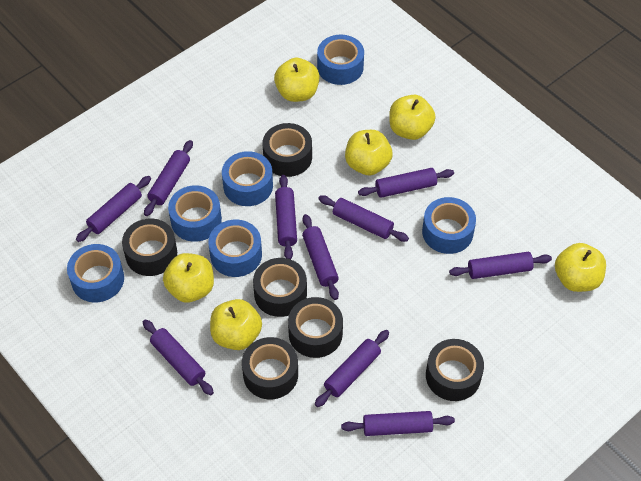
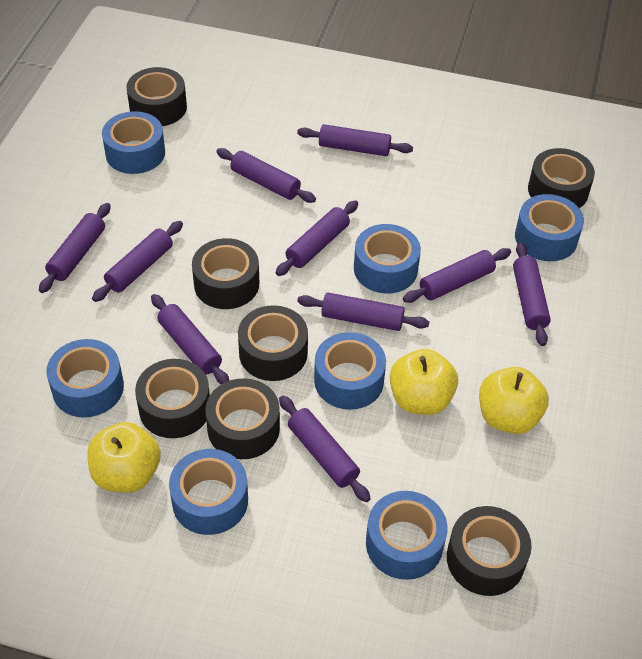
black tape: 6 -> 7
blue tape: 6 -> 7
yellow apple: 6 -> 3

